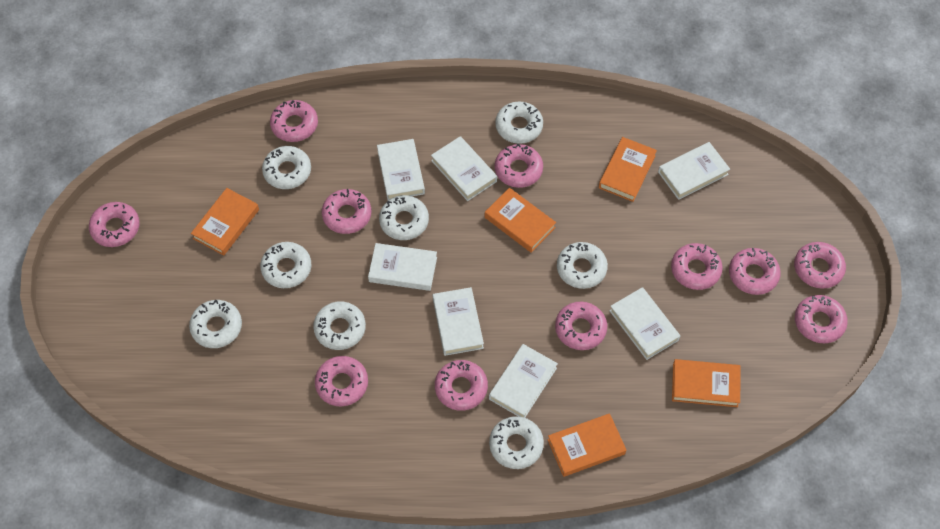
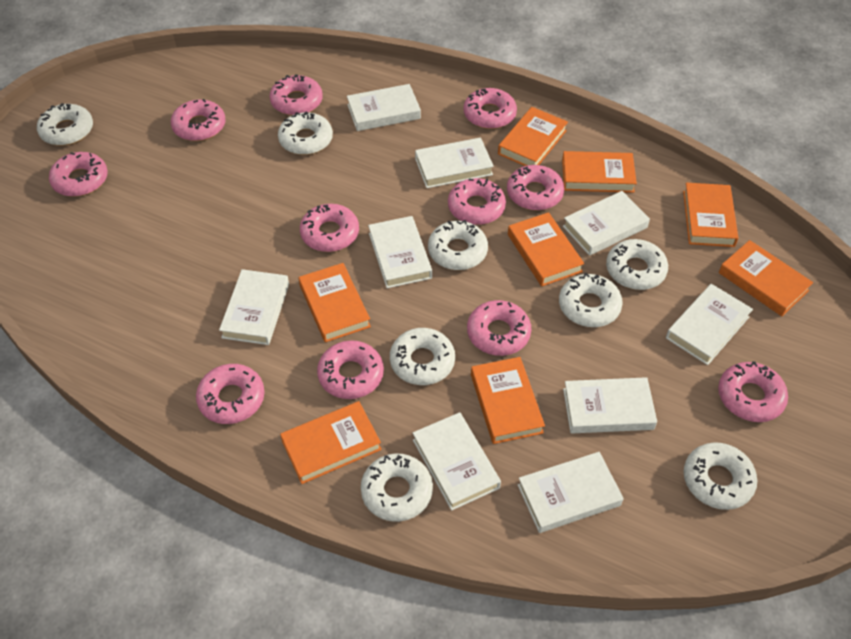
orange book: 5 -> 8
white book: 7 -> 9

